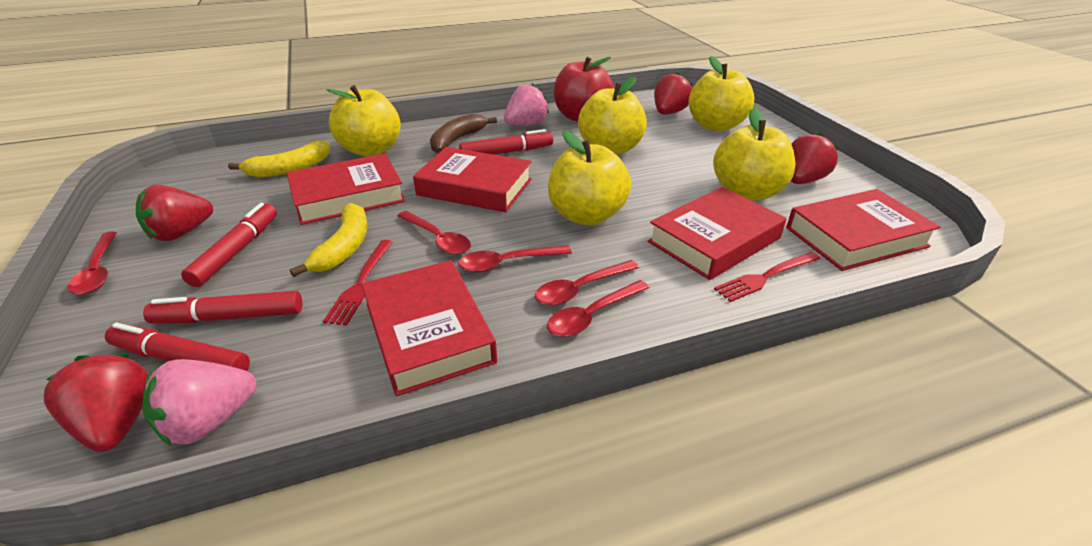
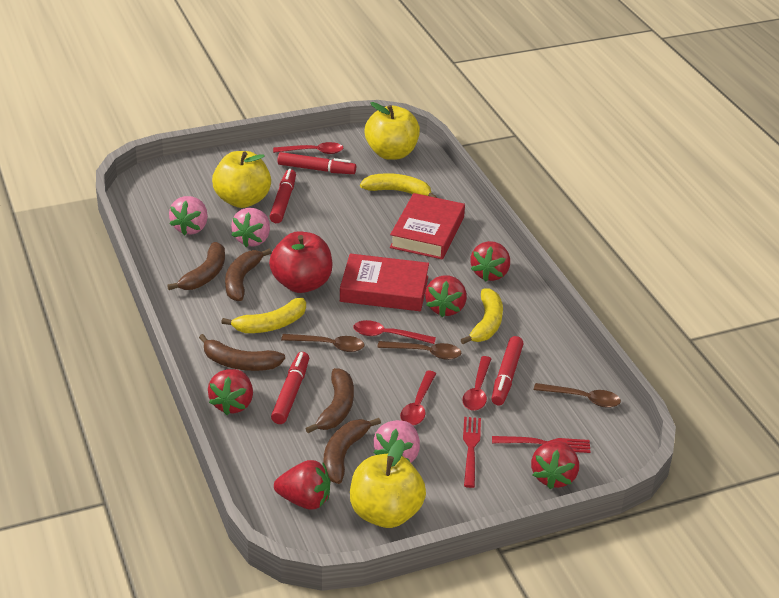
brown banana: 1 -> 5
brown spoon: 0 -> 3
pink strawberry: 2 -> 3
red book: 5 -> 2
red spoon: 5 -> 4
red strawberry: 4 -> 5
yellow apple: 5 -> 3
yellow banana: 2 -> 3

